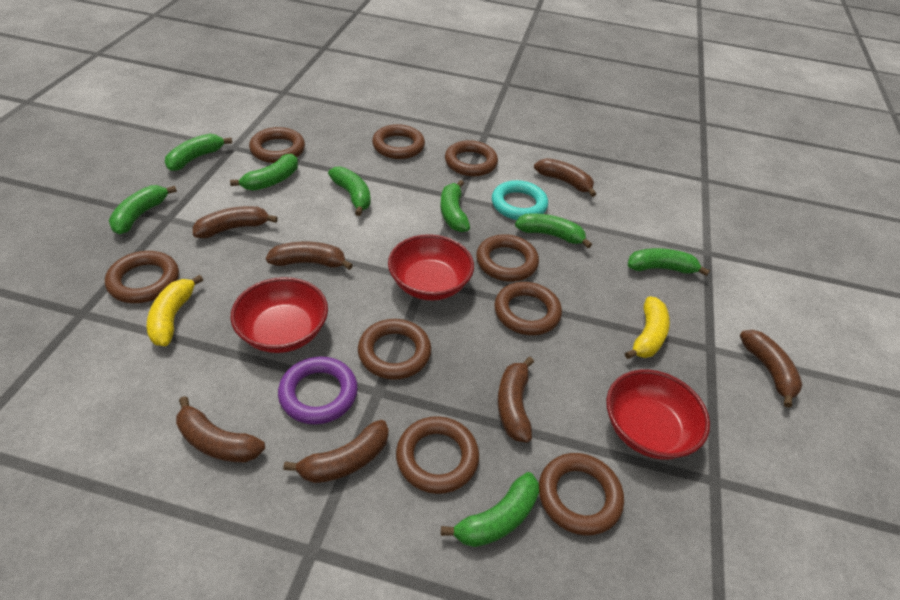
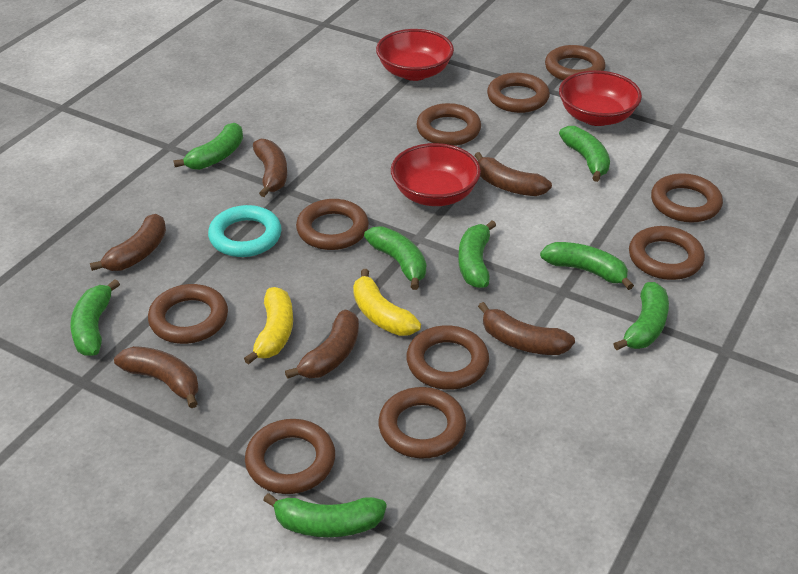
brown banana: 7 -> 6
brown ring: 9 -> 10
purple ring: 1 -> 0

